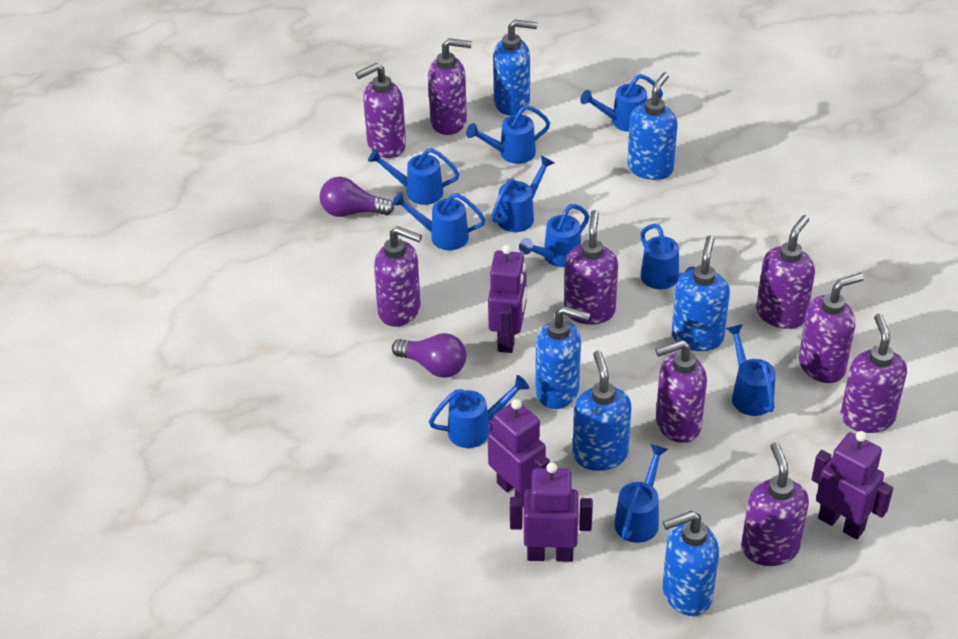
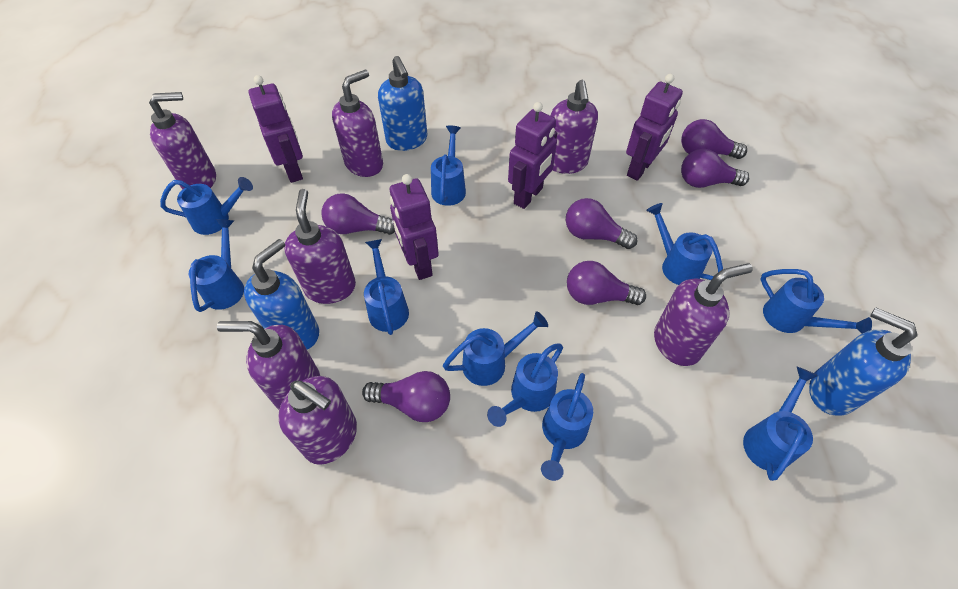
blue soap dispenser: 6 -> 3
purple light bulb: 2 -> 6
purple soap dispenser: 9 -> 7

